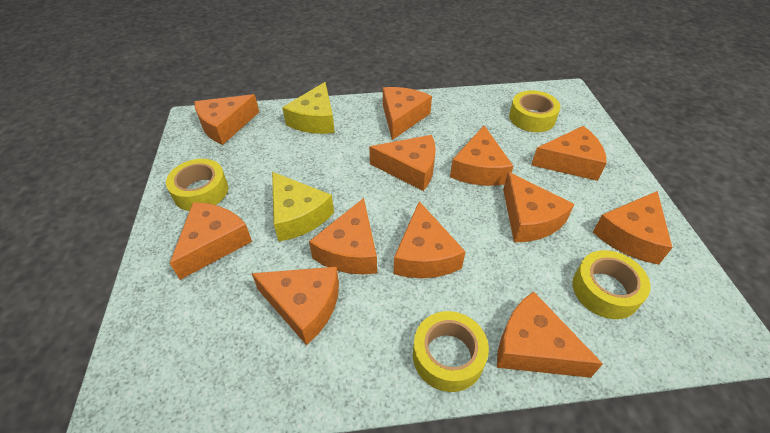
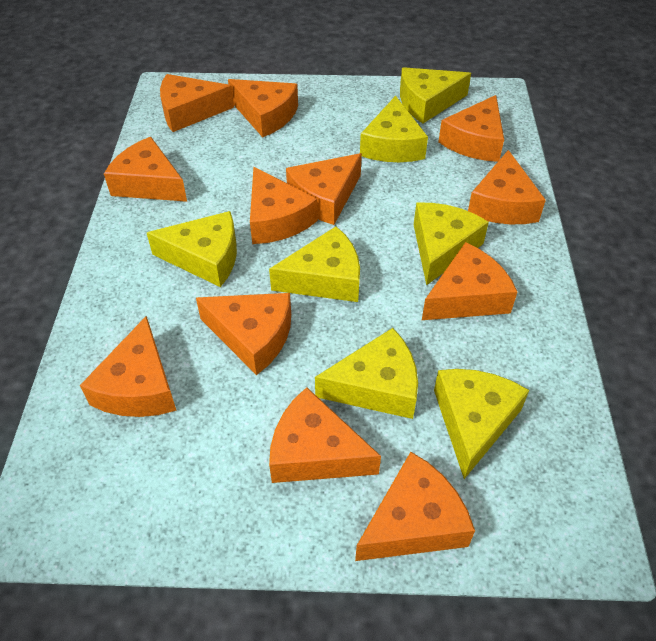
yellow cheese: 2 -> 7
yellow tape: 4 -> 0

